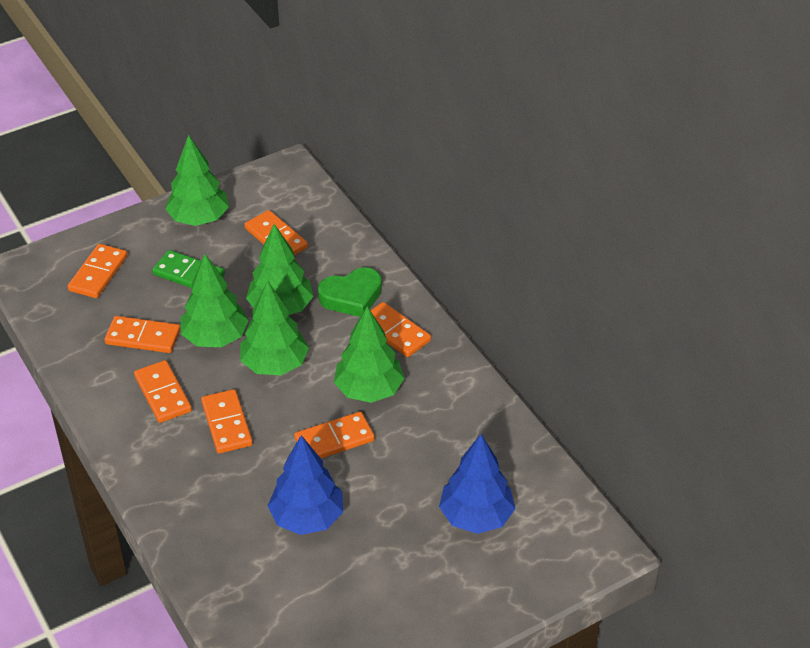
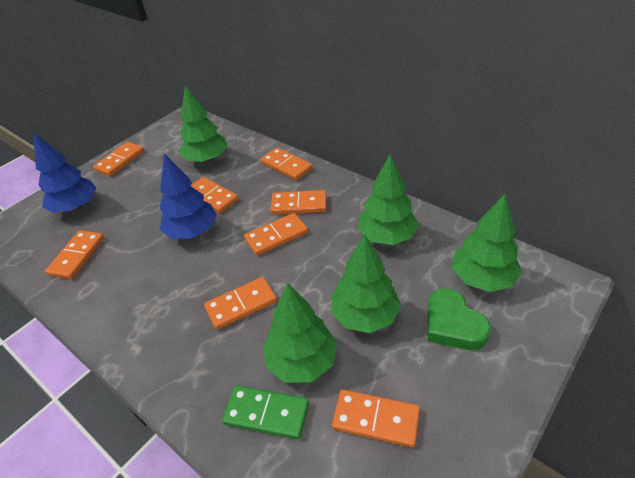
orange domino: 7 -> 8

